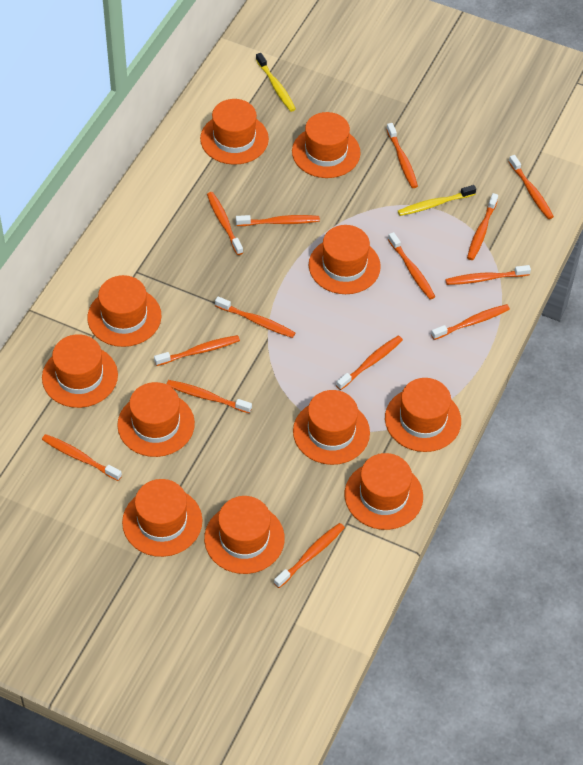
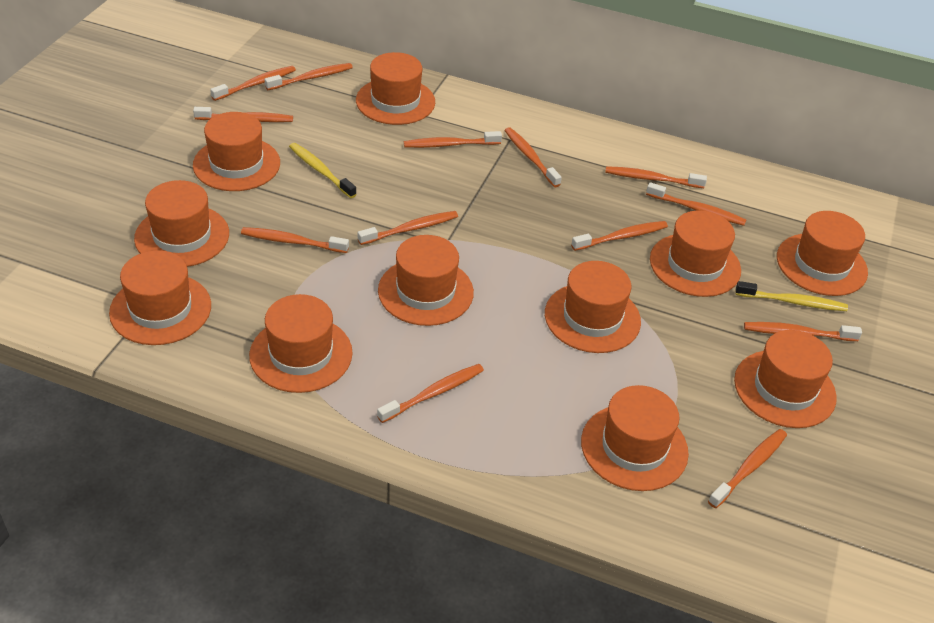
orange toothbrush: 14 -> 13

